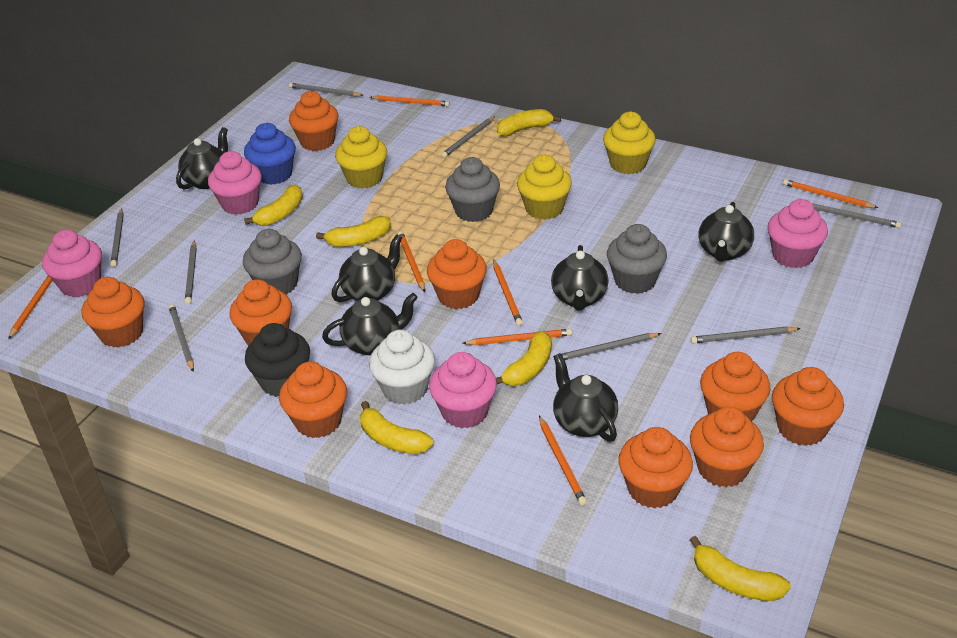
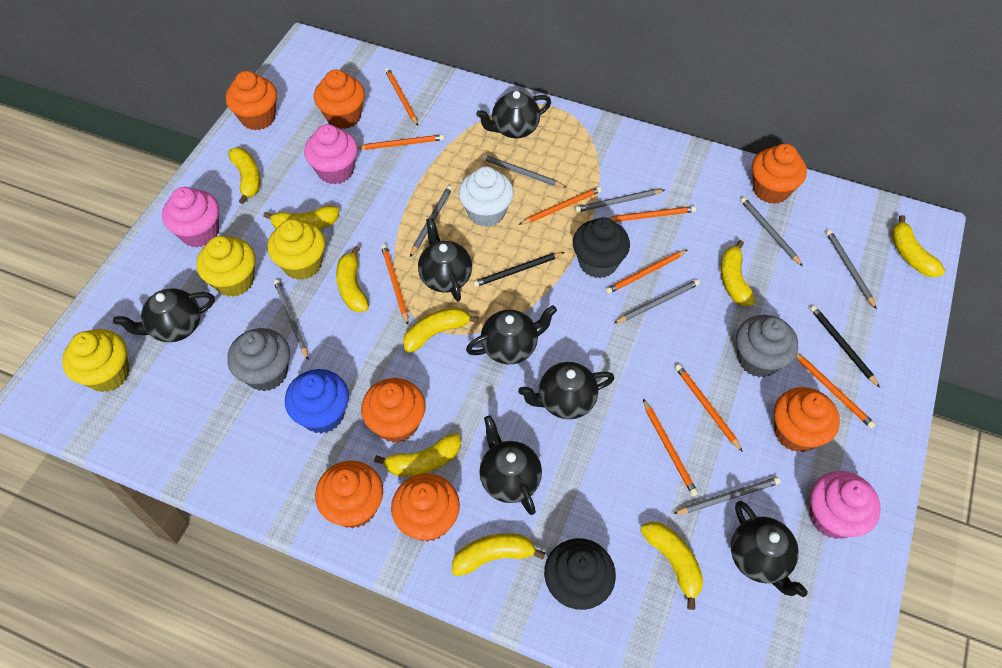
black cupcake: 1 -> 2
black pencil: 0 -> 2
black teapot: 6 -> 7
grey cupcake: 3 -> 2
orange cupcake: 9 -> 7
orange pencil: 7 -> 9
pink cupcake: 4 -> 3
yellow banana: 6 -> 9

